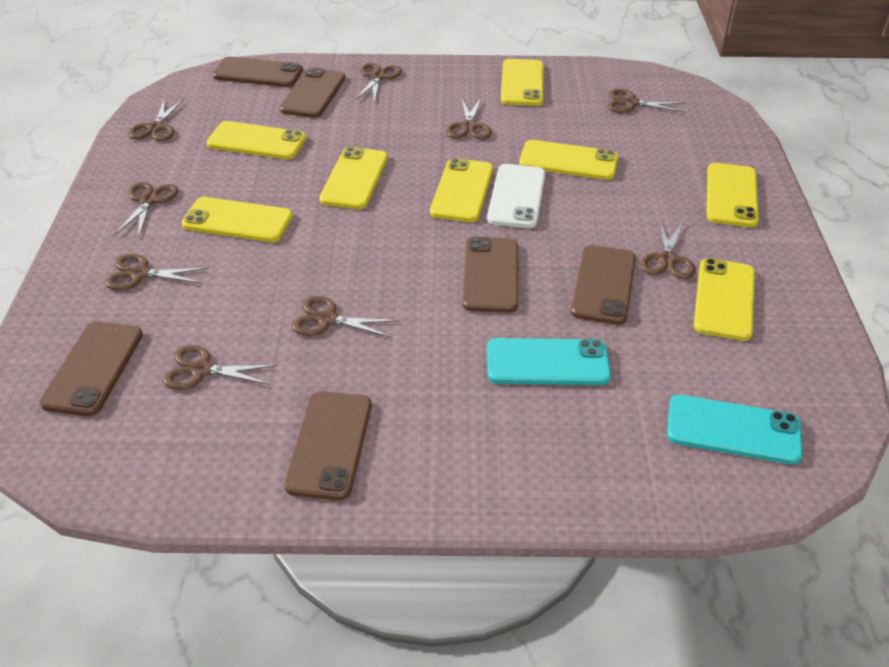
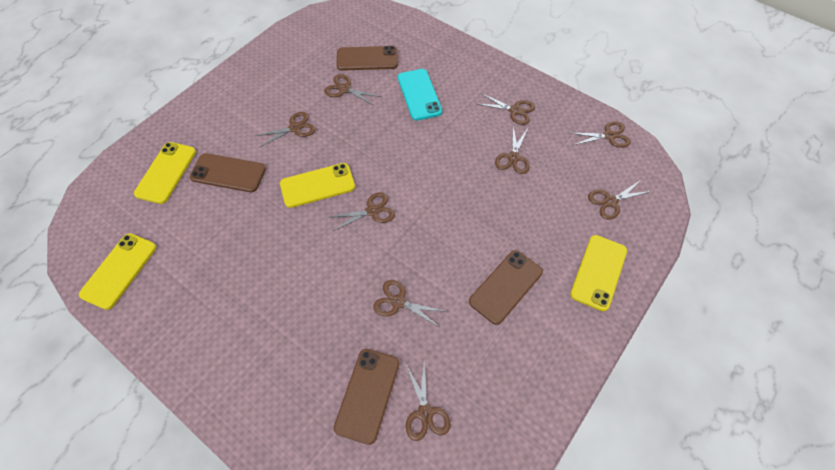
brown phone: 6 -> 4
turquoise phone: 2 -> 1
white phone: 1 -> 0
yellow phone: 8 -> 4

